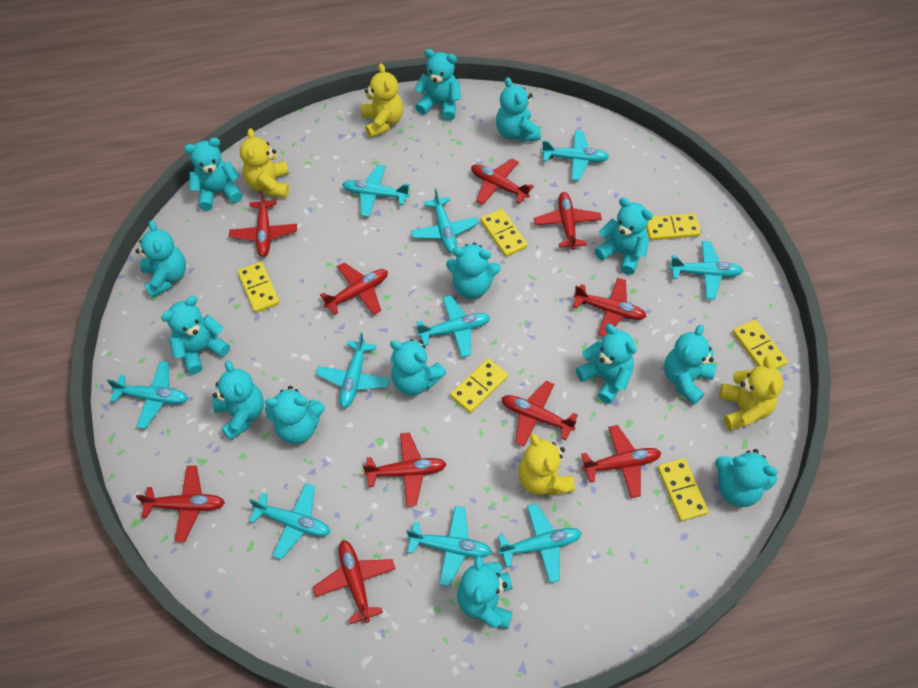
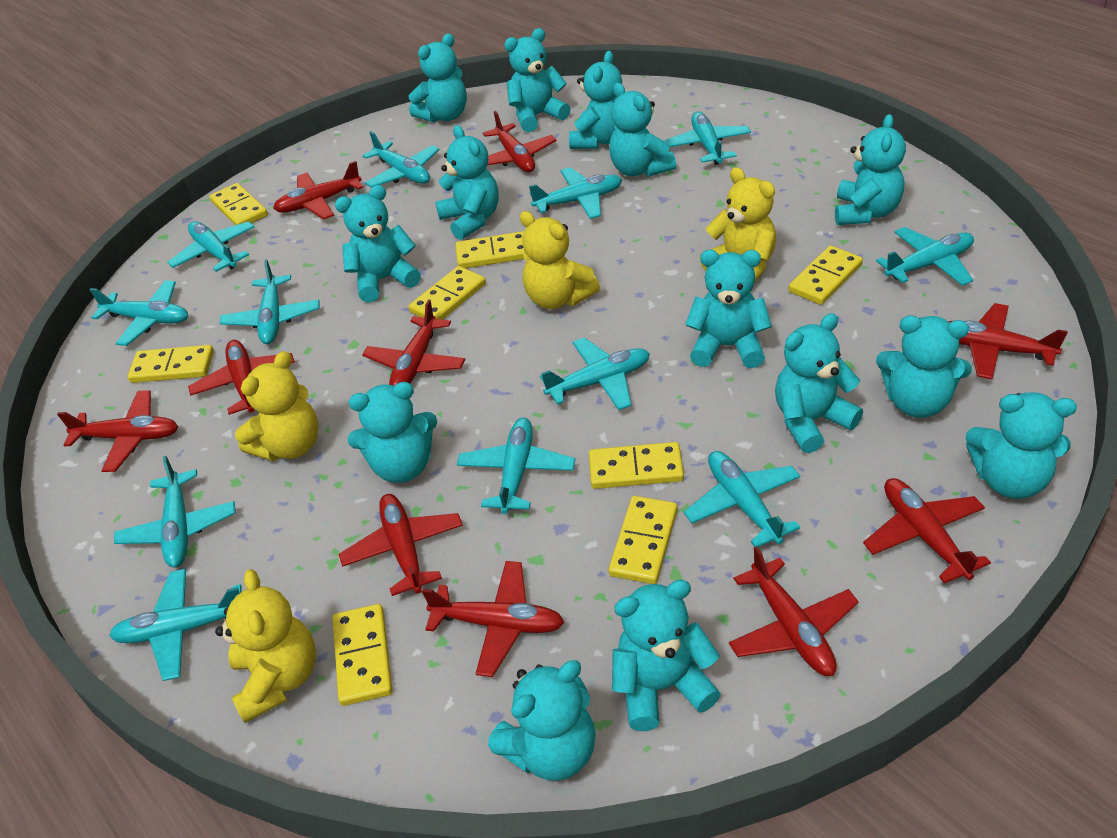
turquoise plane: 10 -> 12
yellow domino: 6 -> 8

